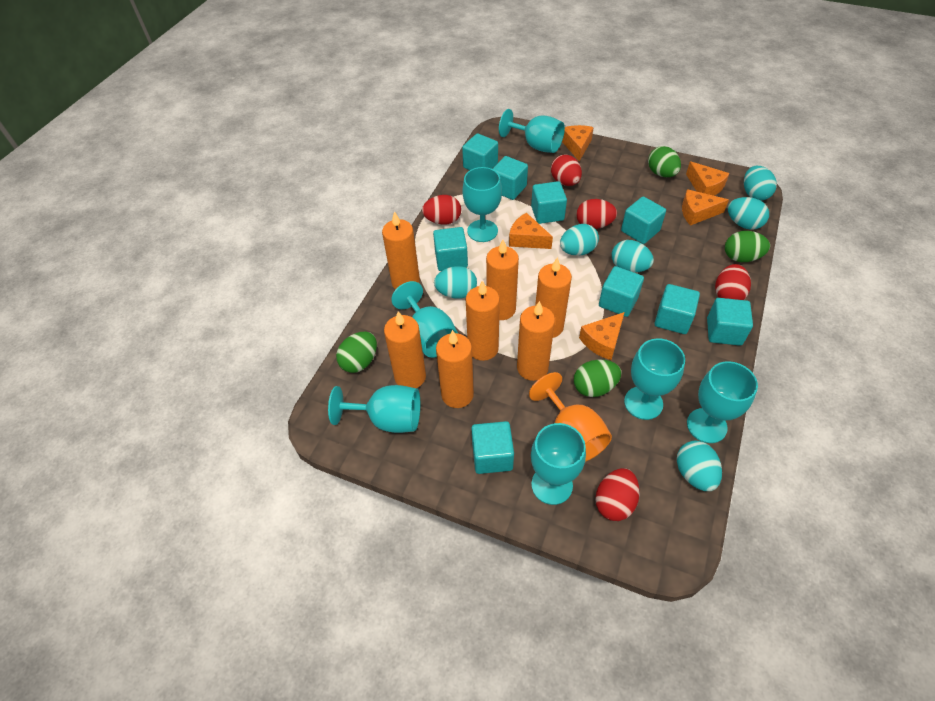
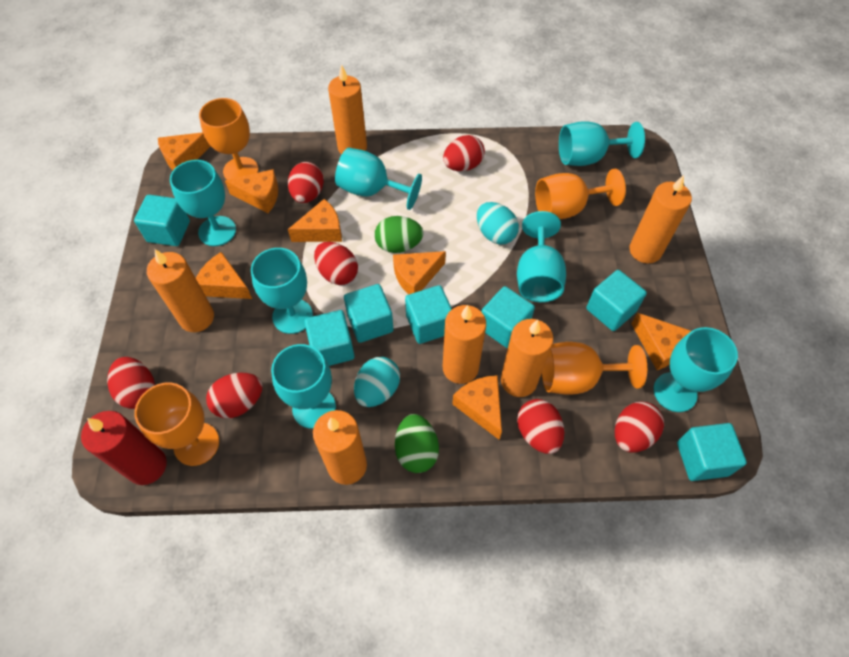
green egg: 4 -> 2
orange candle: 7 -> 6
orange cheese: 5 -> 7
orange goblet: 1 -> 4
red candle: 0 -> 1
red egg: 5 -> 7
turquoise cube: 9 -> 7
turquoise egg: 6 -> 2

